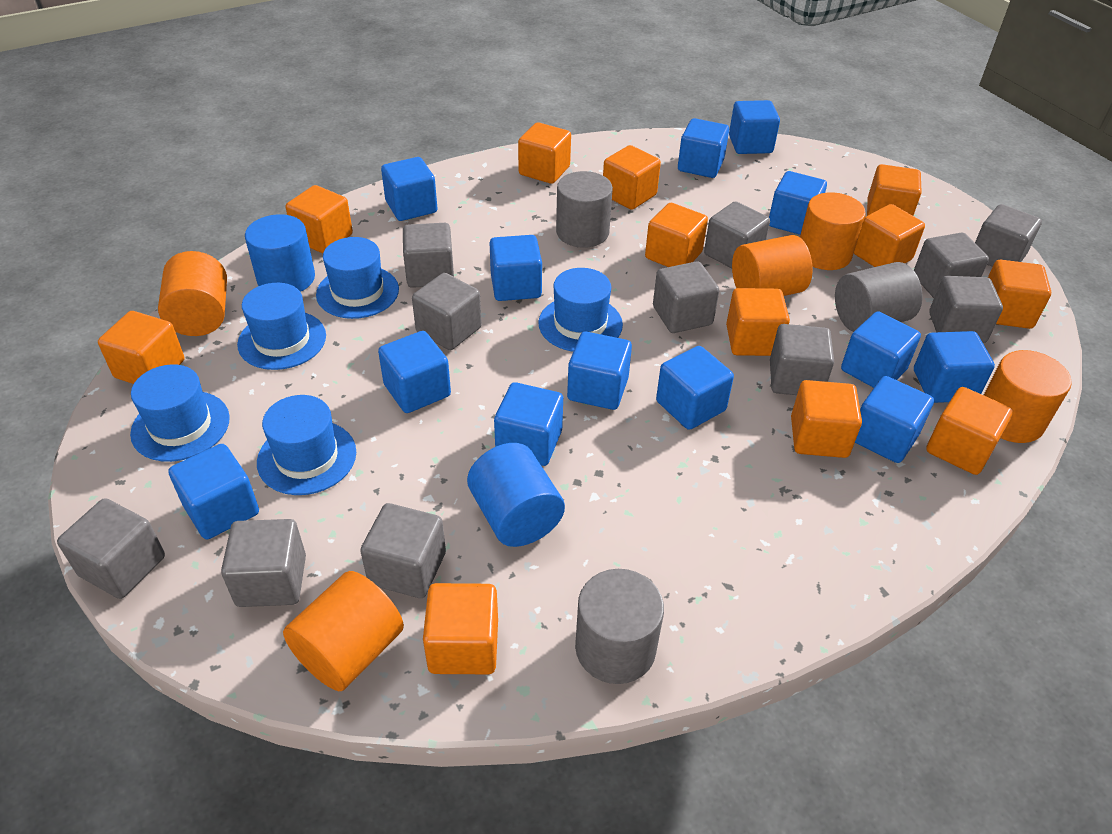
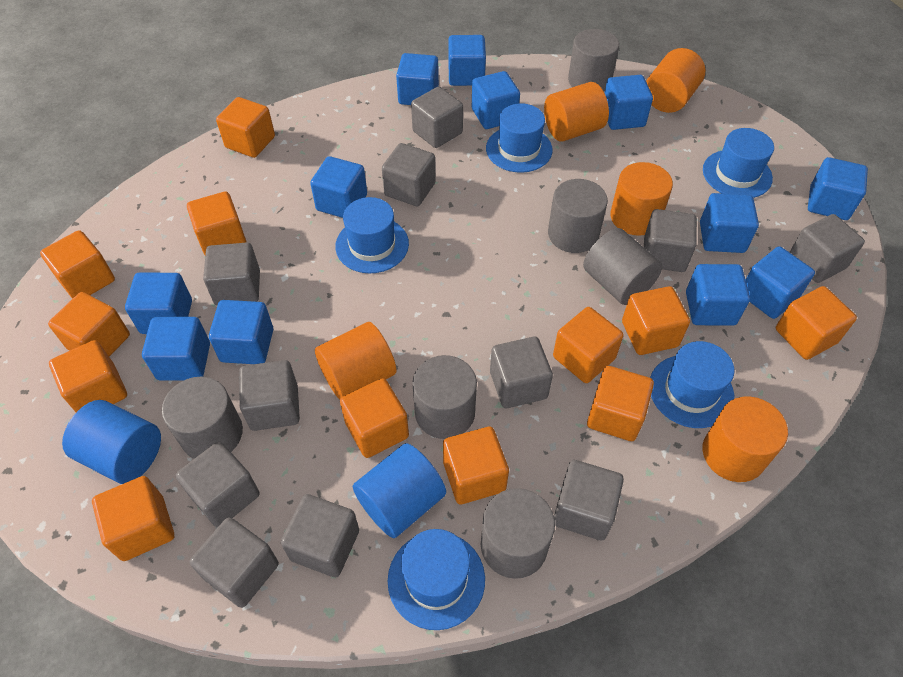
blue cube: 13 -> 12
grey cylinder: 3 -> 6

